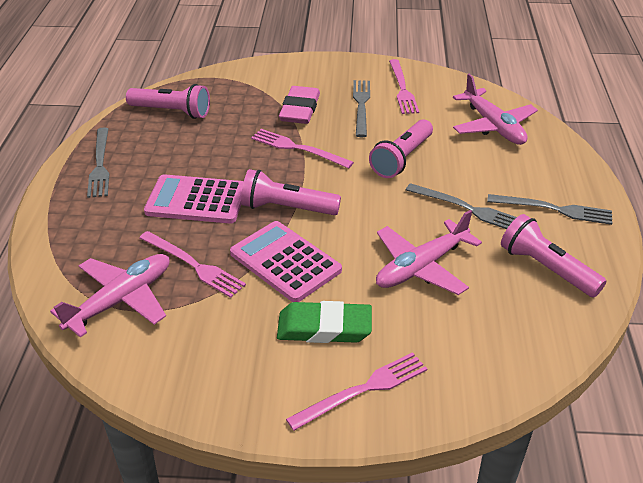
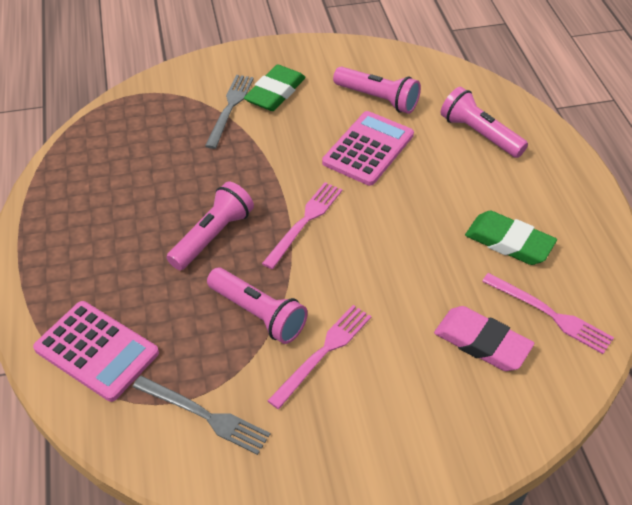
green eraser: 1 -> 2
grey fork: 4 -> 2
pink fork: 4 -> 3
pink plane: 3 -> 0

